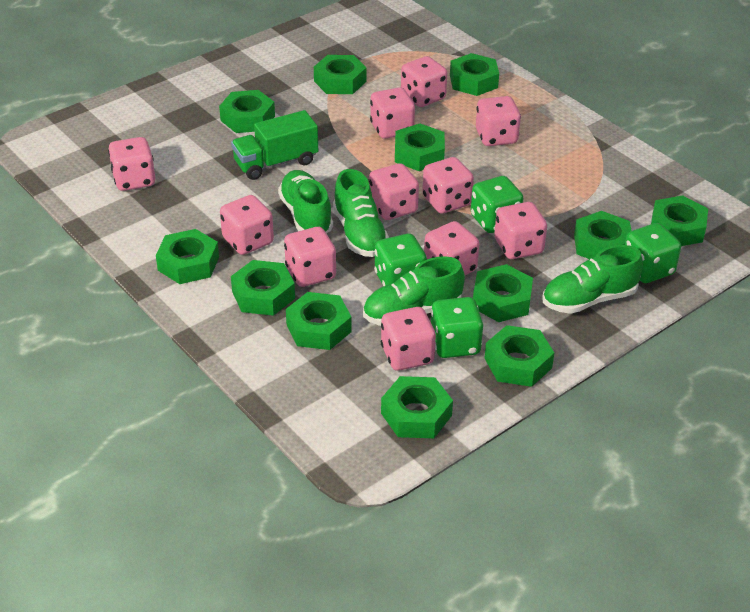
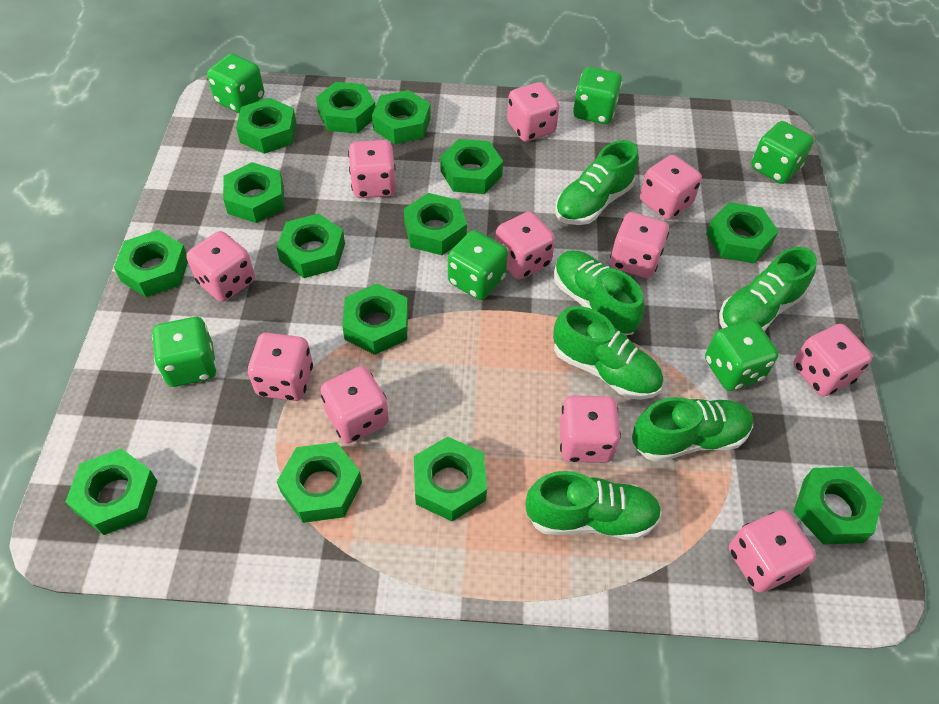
green dice: 4 -> 6
green nut: 12 -> 14
green shoe: 4 -> 6
green truck: 1 -> 0

